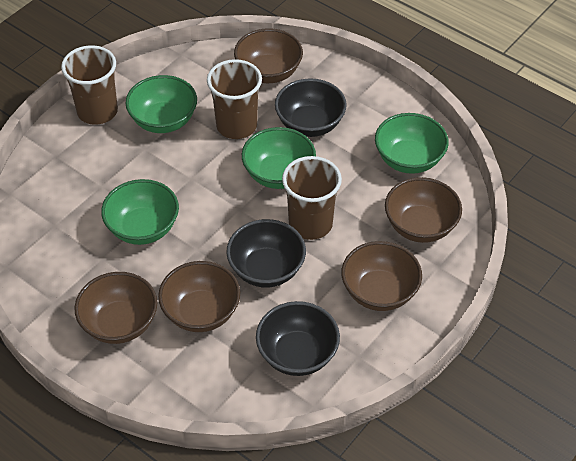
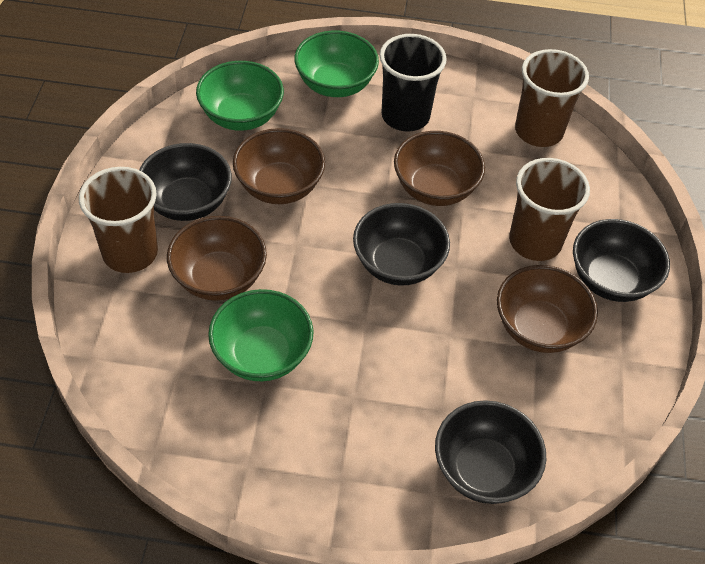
black bowl: 3 -> 4
black cup: 0 -> 1
brown bowl: 5 -> 4
green bowl: 4 -> 3

